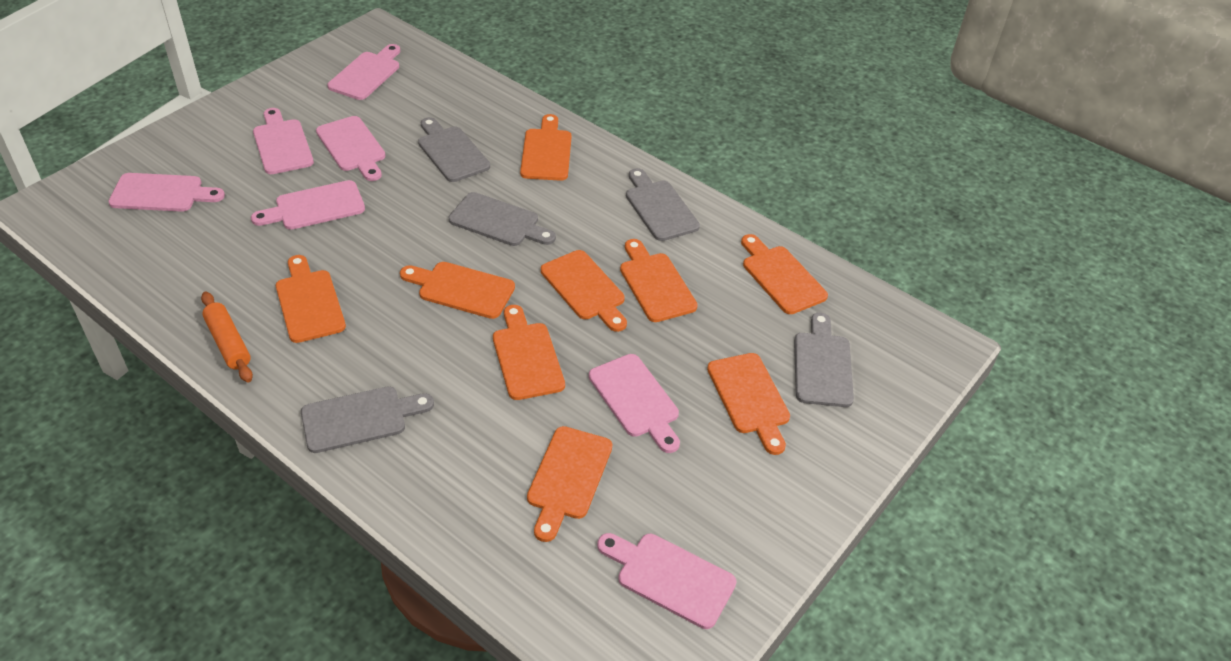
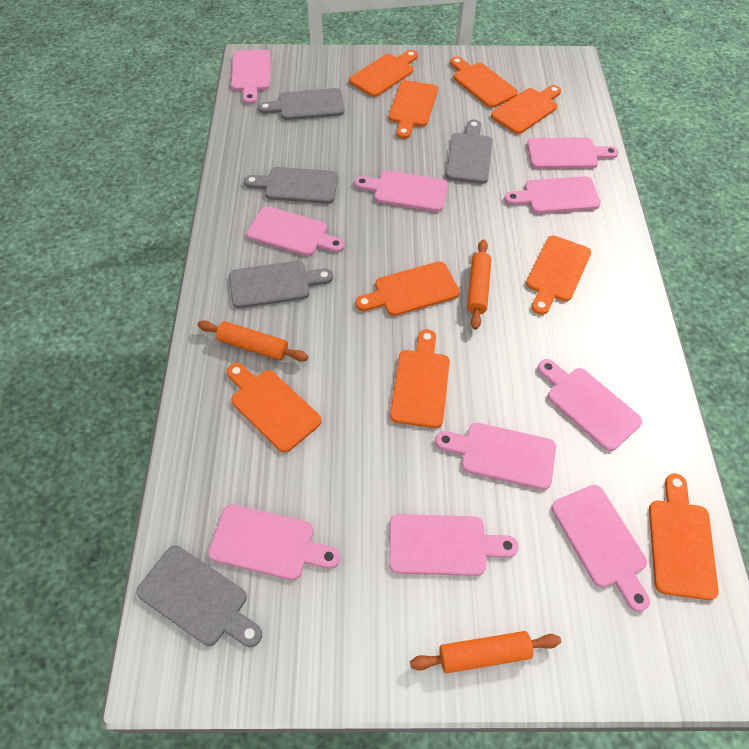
orange rolling pin: 1 -> 3
pink cutting board: 7 -> 10

